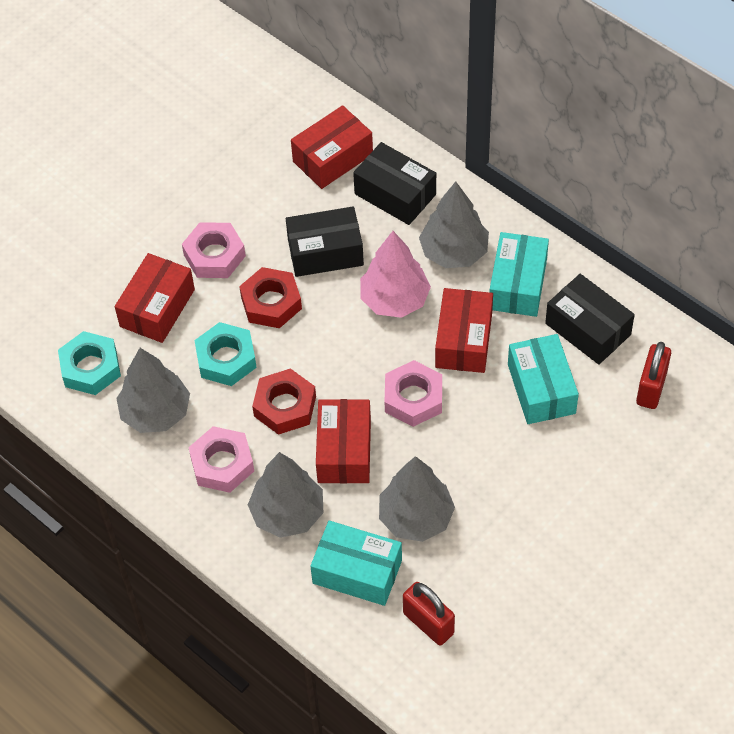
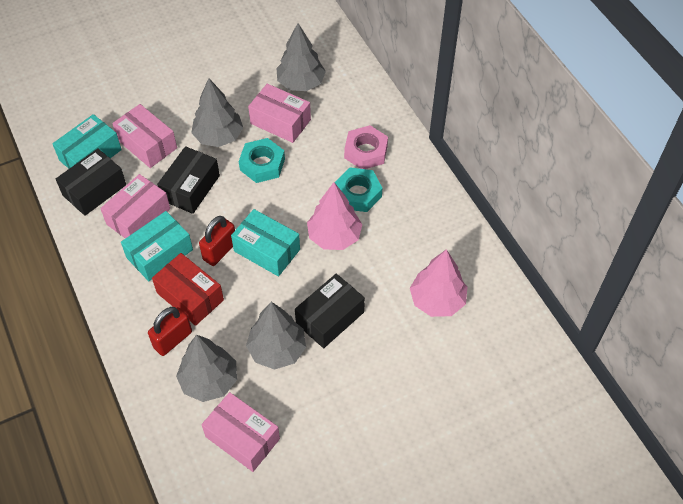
pink box: 0 -> 4
pink nut: 3 -> 1
pink tree: 1 -> 2
red box: 4 -> 1
red nut: 2 -> 0

